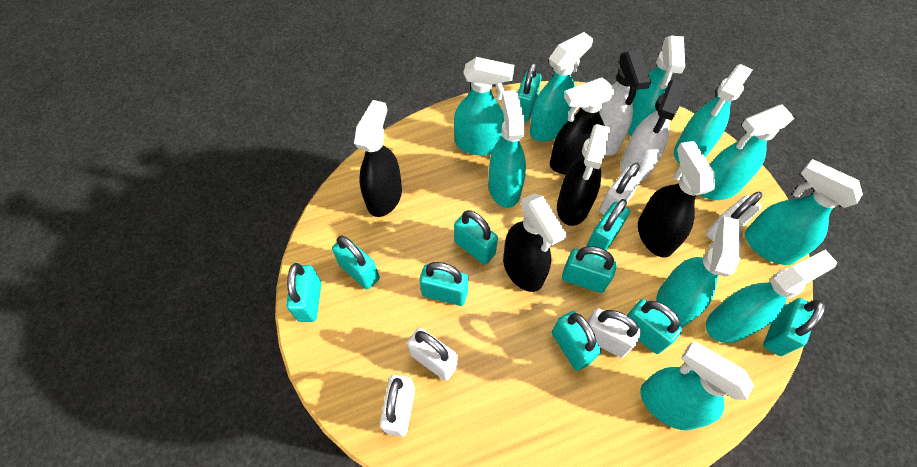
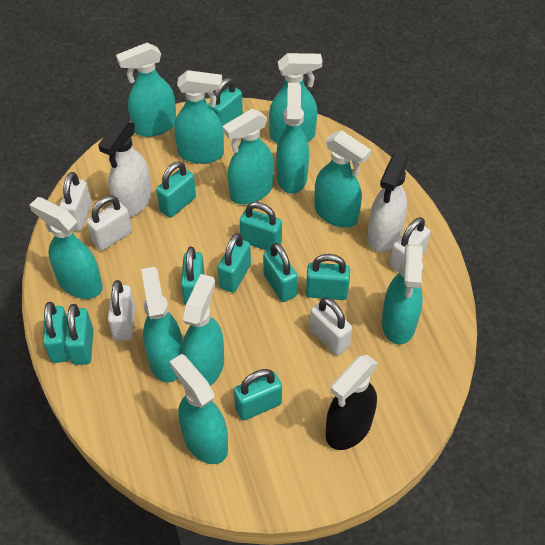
black spray bottle: 5 -> 1
turquoise spray bottle: 10 -> 11

